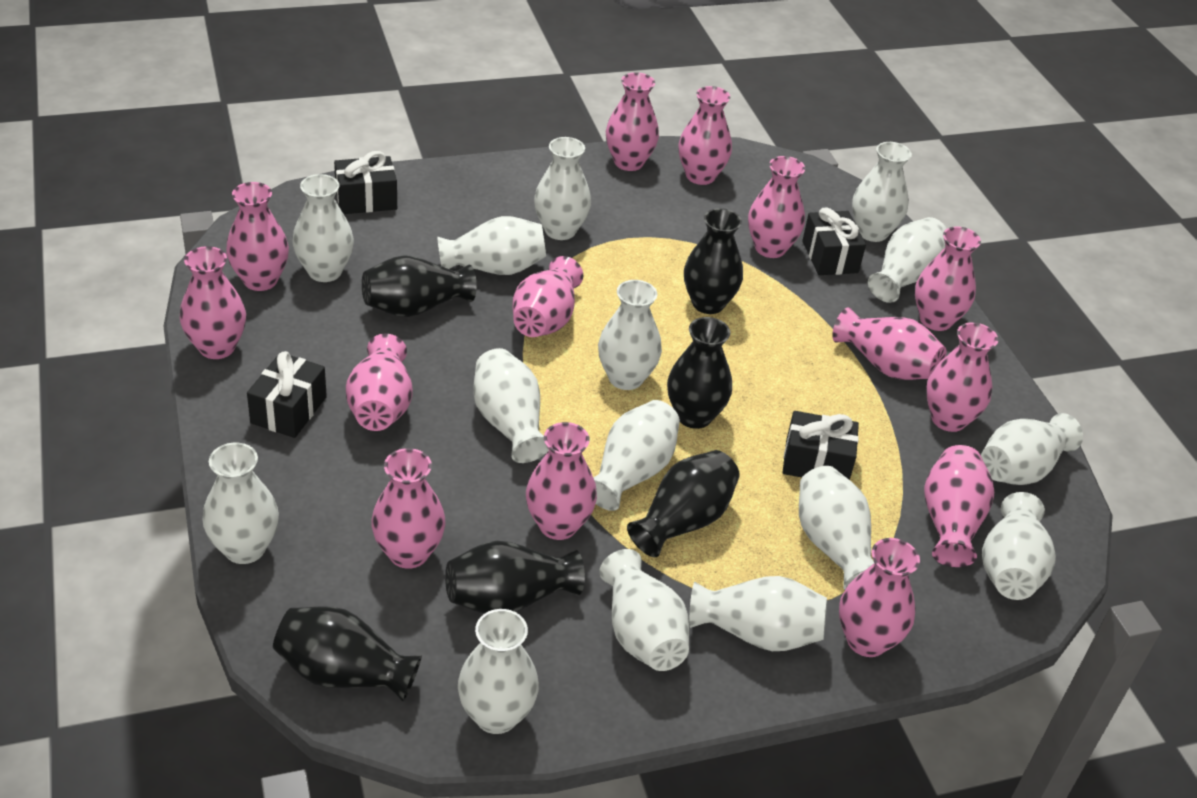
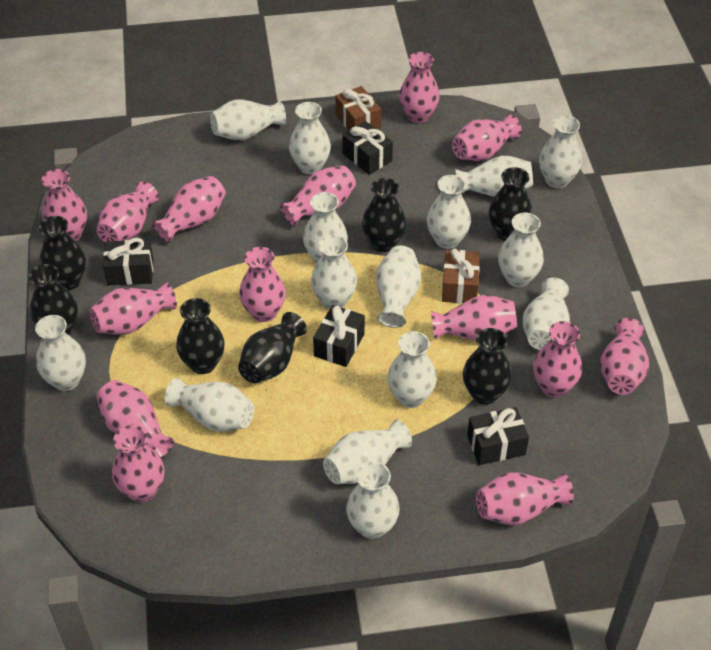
black vase: 6 -> 7
brown gift: 0 -> 2

